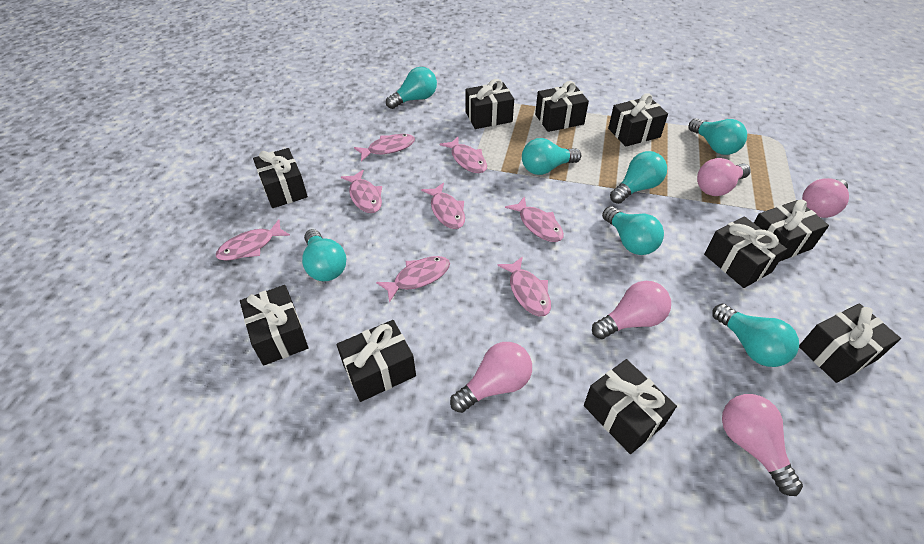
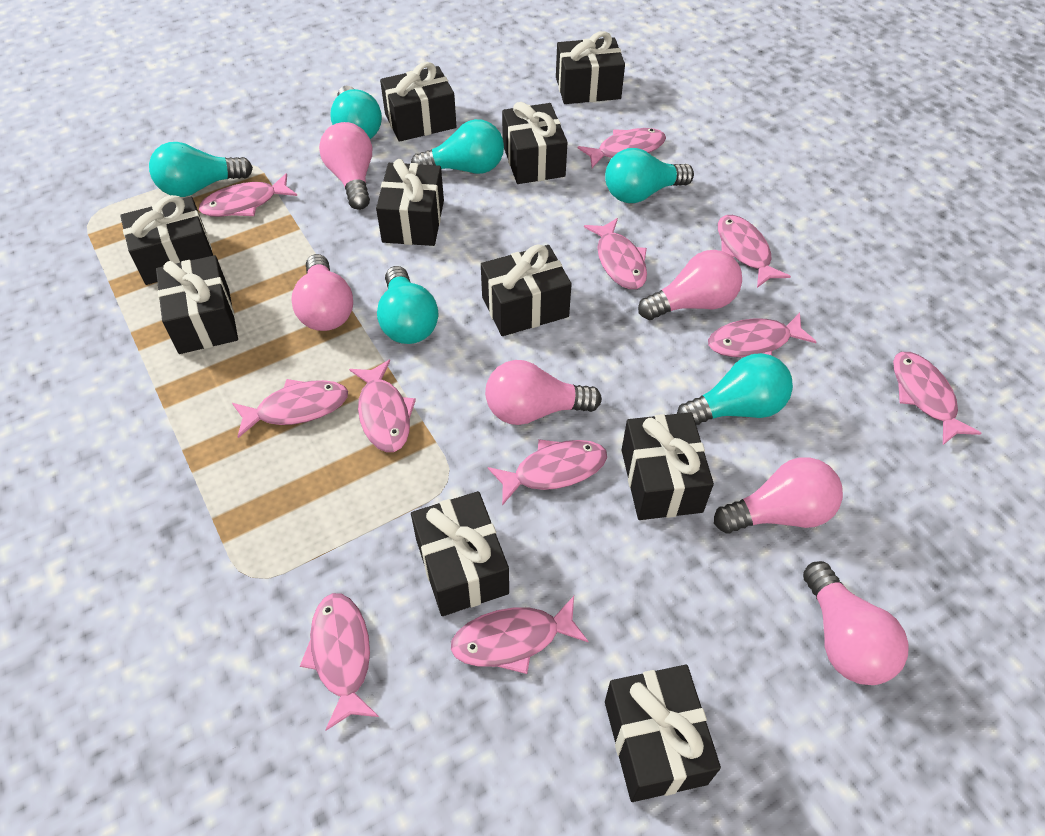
pink fish: 8 -> 11
pink light bulb: 5 -> 6
turquoise light bulb: 7 -> 6

